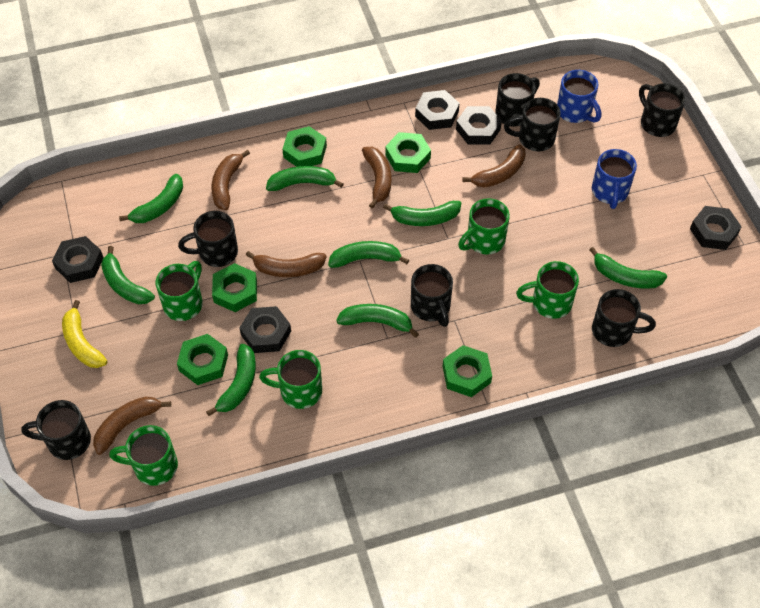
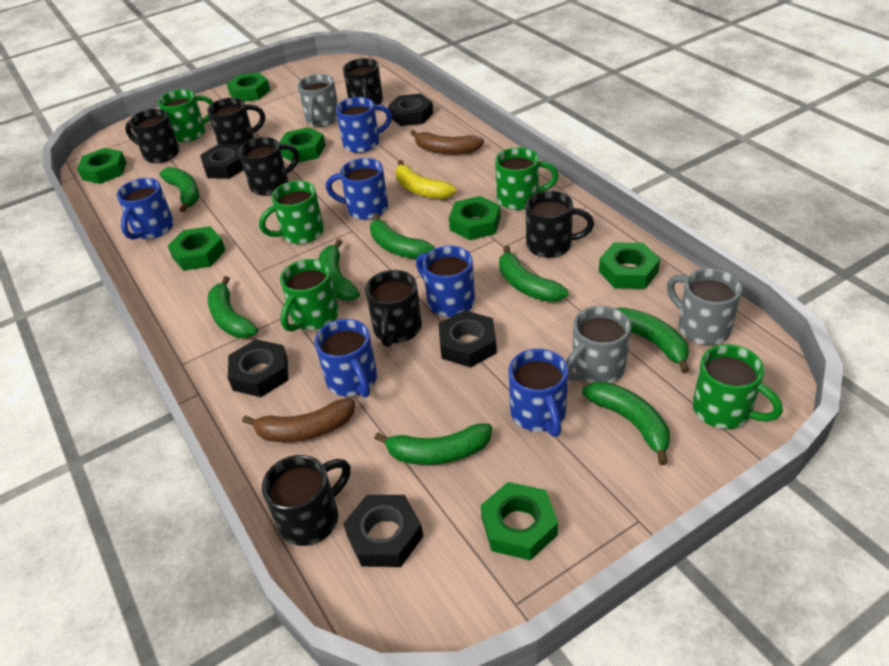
blue mug: 2 -> 6
brown banana: 5 -> 2
green nut: 5 -> 7
grey mug: 0 -> 3

